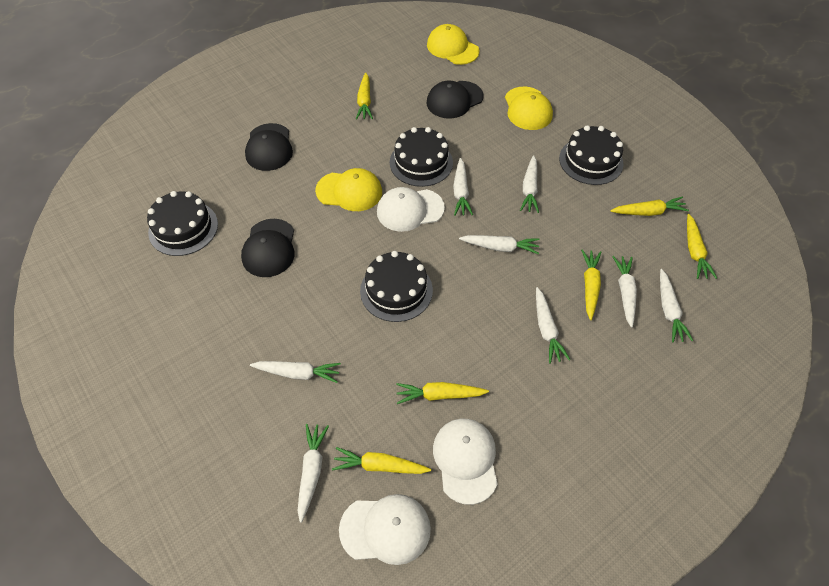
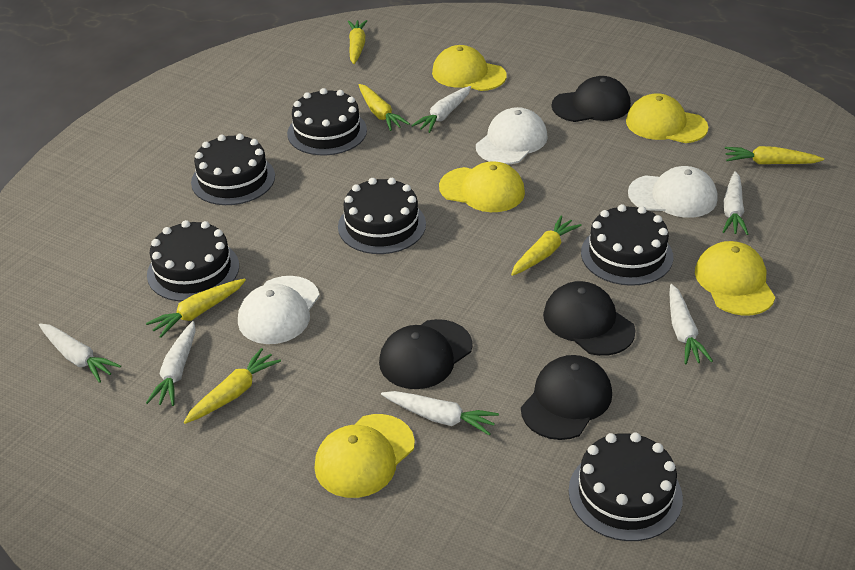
black cake: 4 -> 6
black cap: 3 -> 4
white carrot: 8 -> 6
yellow cap: 3 -> 5

